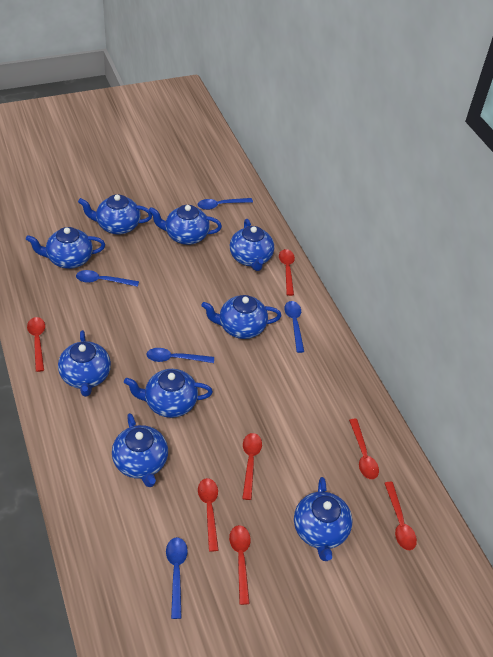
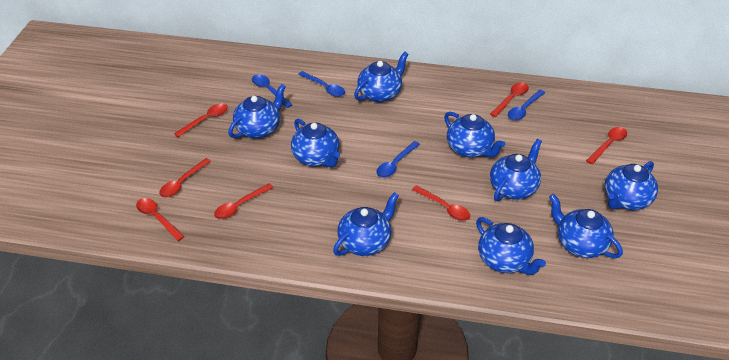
blue spoon: 5 -> 4

